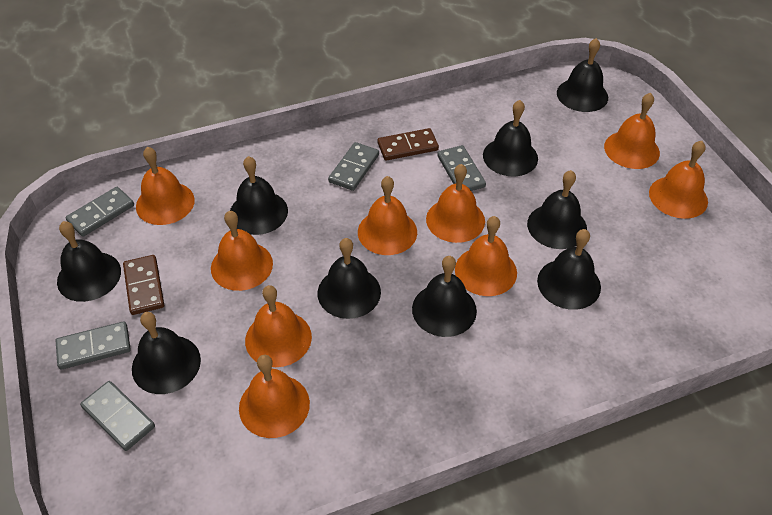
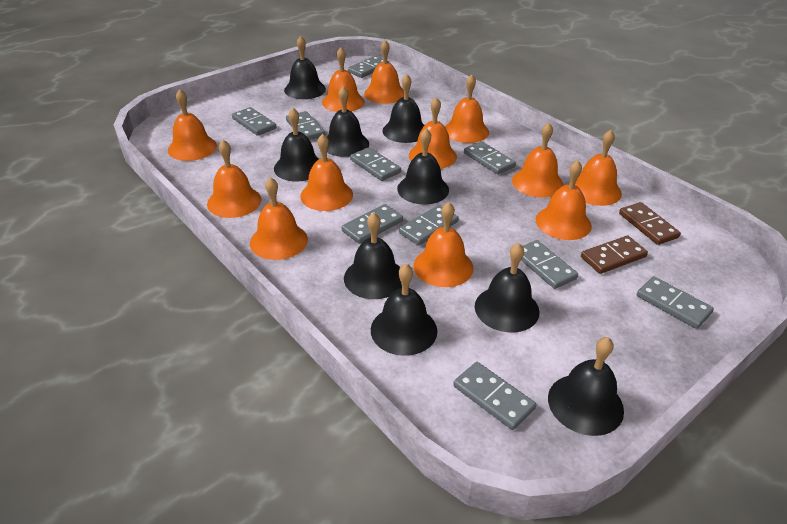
grey domino: 5 -> 10
orange bell: 9 -> 12

